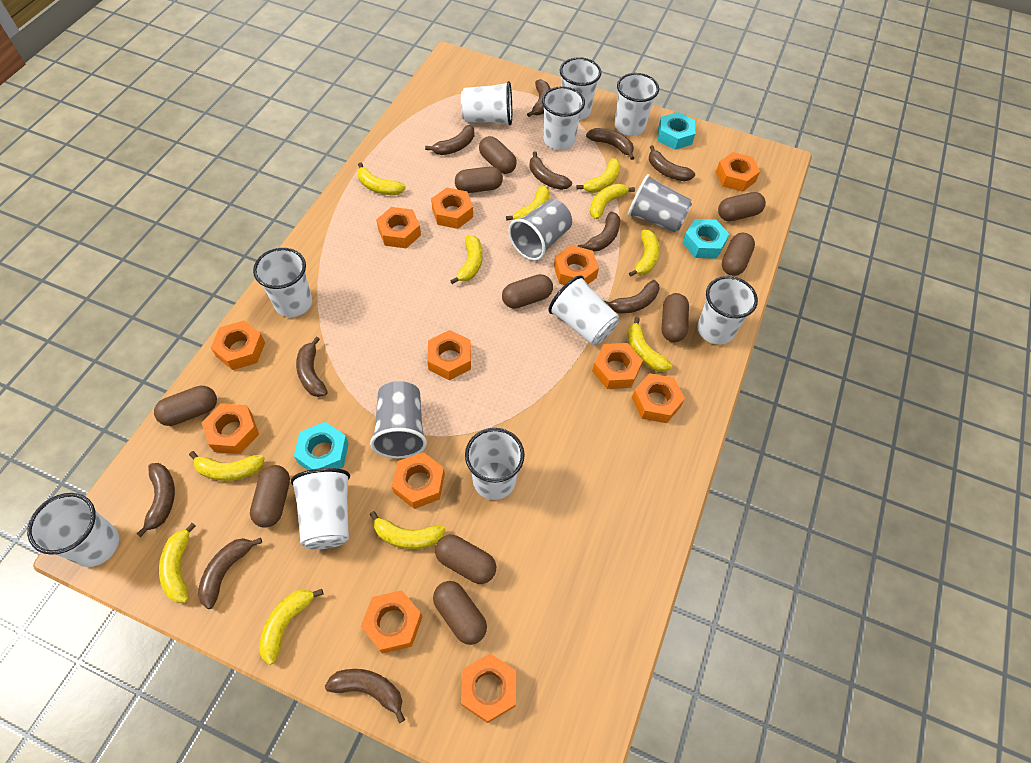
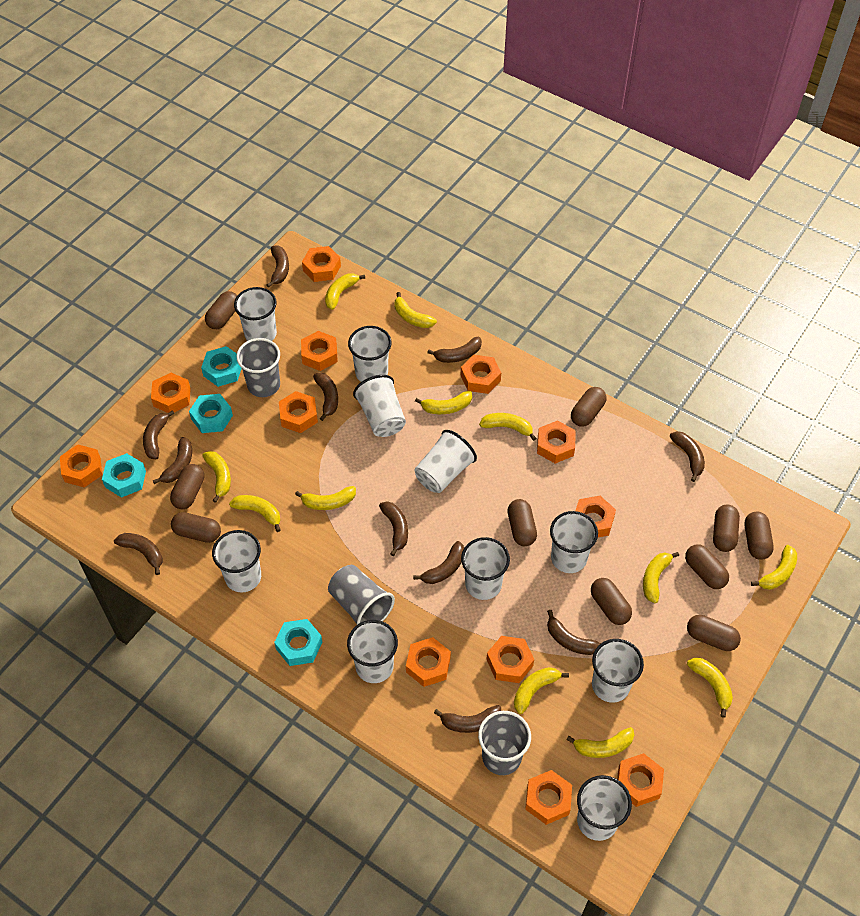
turquoise nut: 3 -> 4
yellow banana: 11 -> 12

